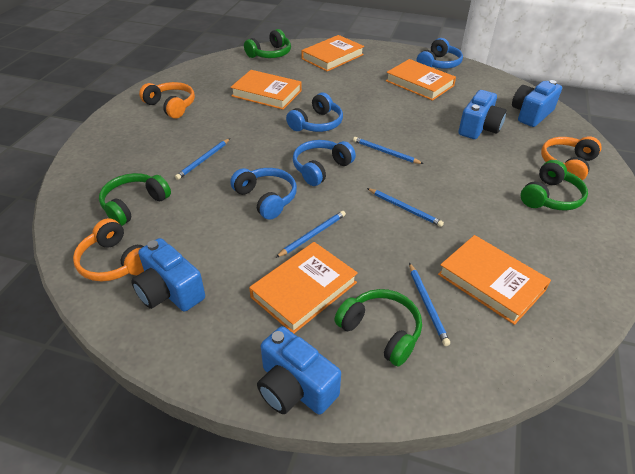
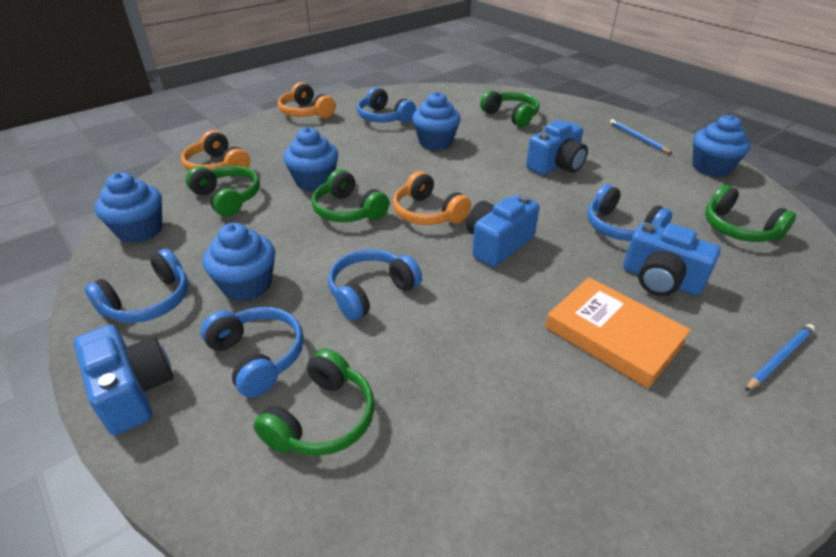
blue cupcake: 0 -> 5
blue headphones: 4 -> 5
blue pencil: 5 -> 2
green headphones: 4 -> 5
orange book: 5 -> 1

